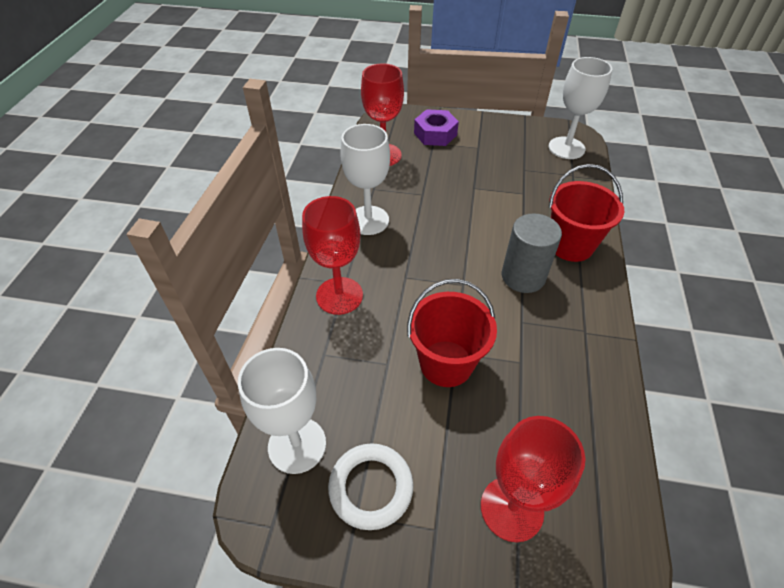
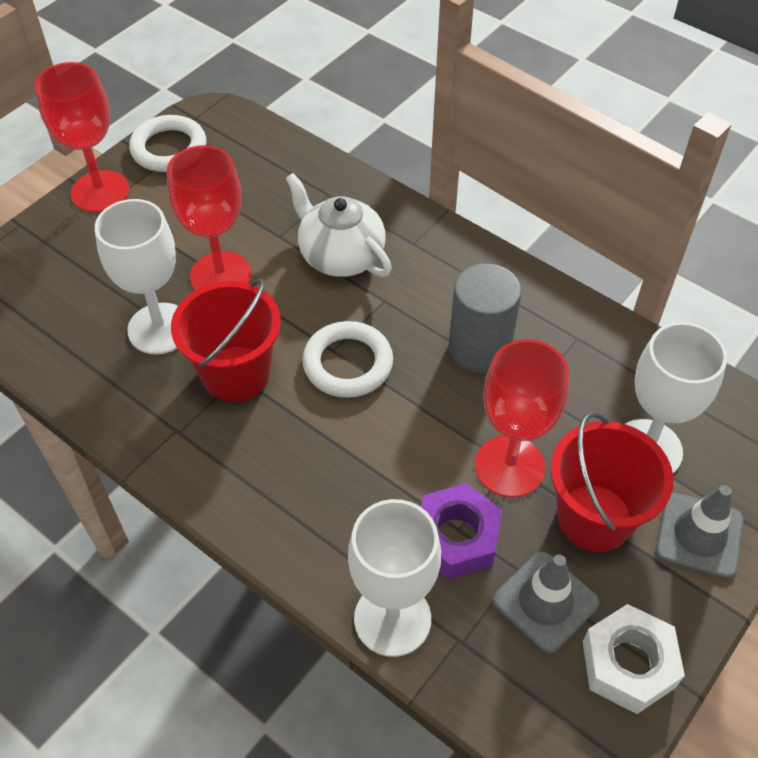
grey traffic cone: 0 -> 2
white nut: 0 -> 1
white ring: 1 -> 2
white teapot: 0 -> 1

